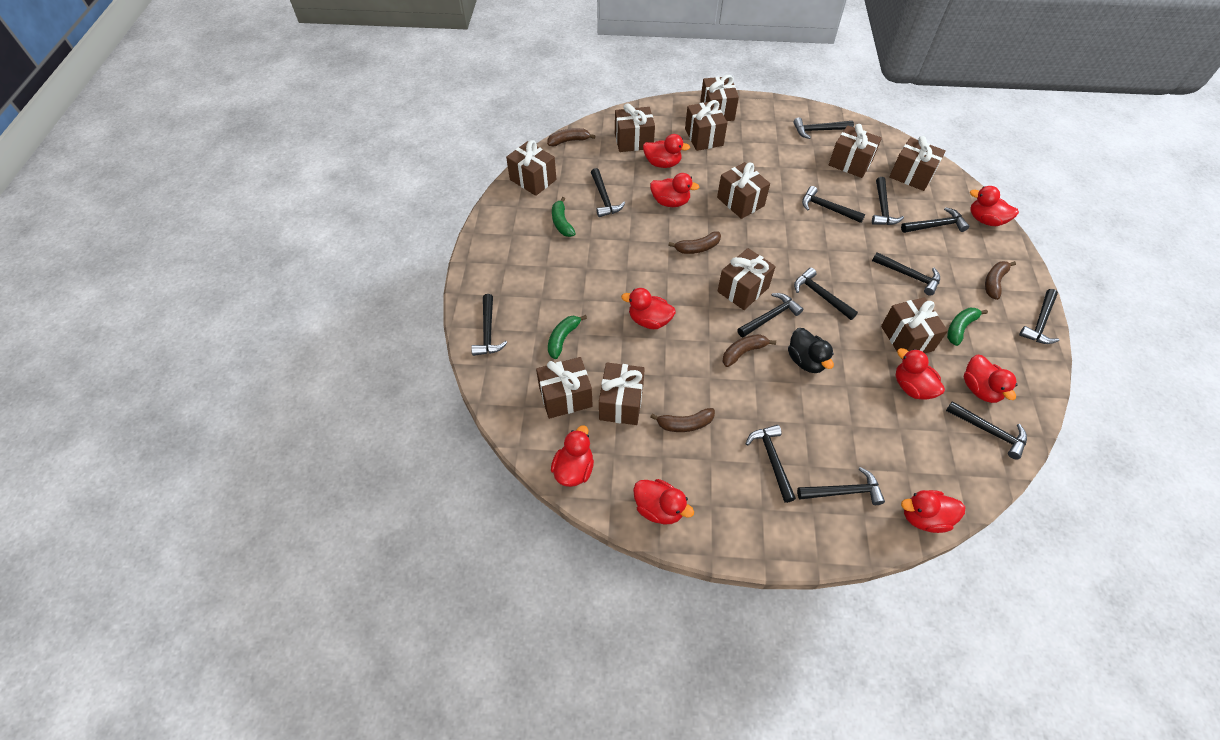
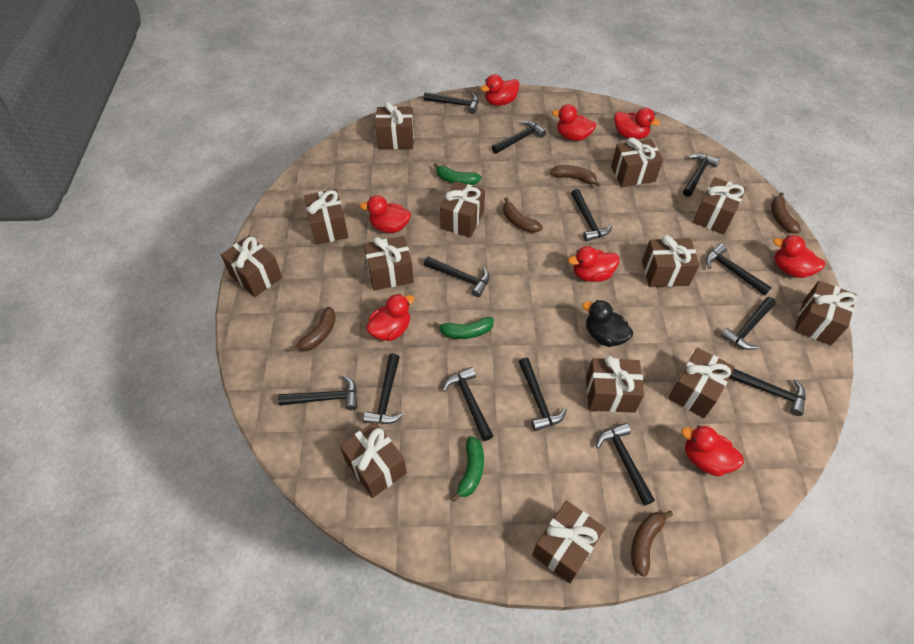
brown gift: 11 -> 13
red duck: 9 -> 8

